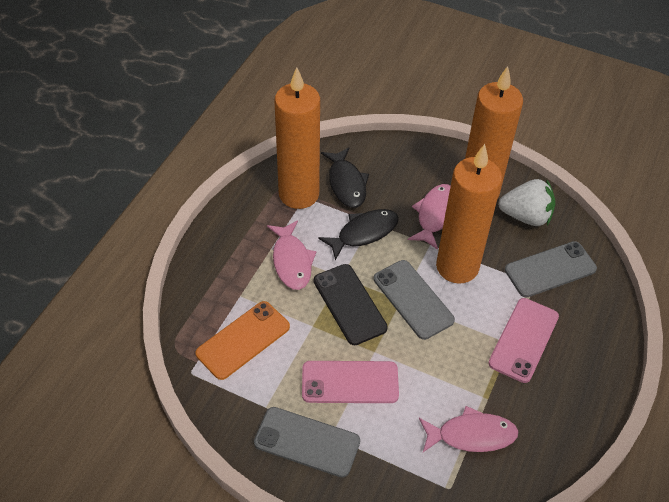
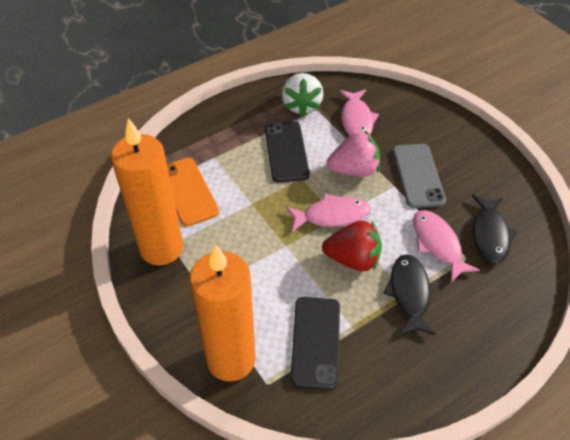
black phone: 1 -> 2
grey phone: 3 -> 1
orange candle: 3 -> 2
pink phone: 2 -> 0
pink strawberry: 0 -> 1
red strawberry: 0 -> 1

